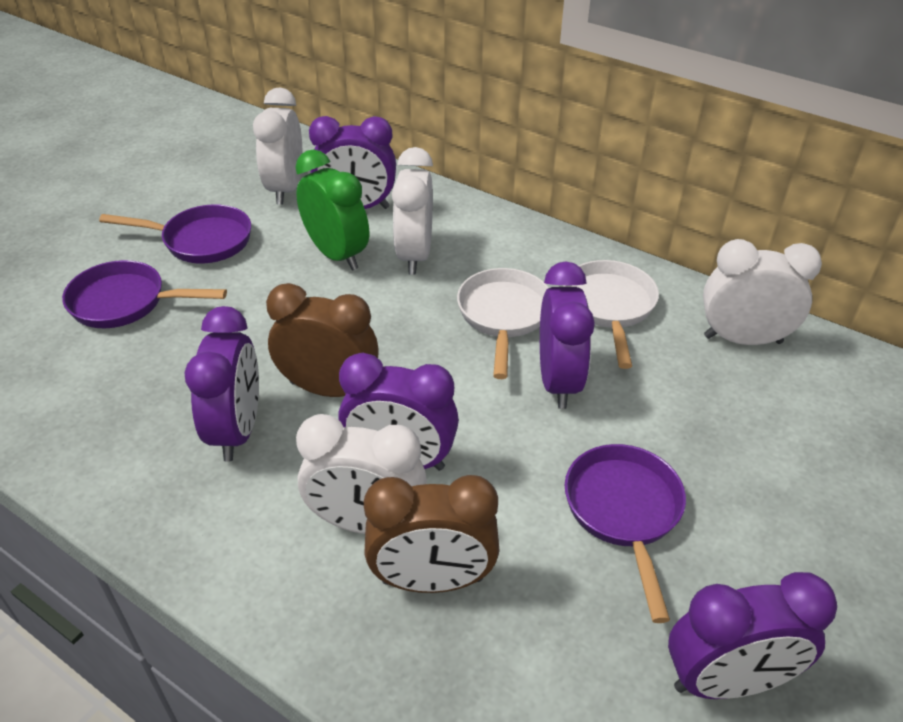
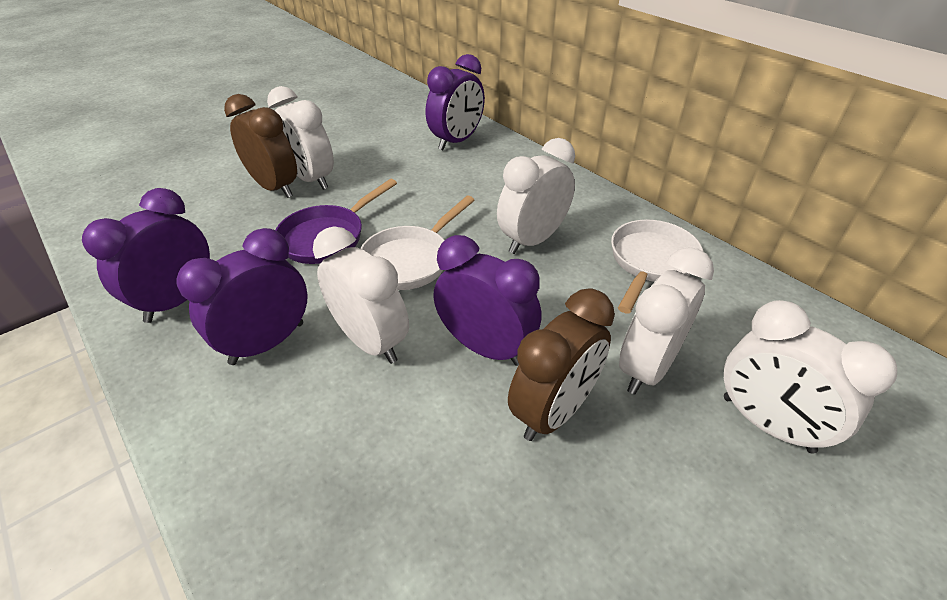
green clock: 1 -> 0
purple clock: 5 -> 4
purple pan: 3 -> 1
white clock: 4 -> 5

